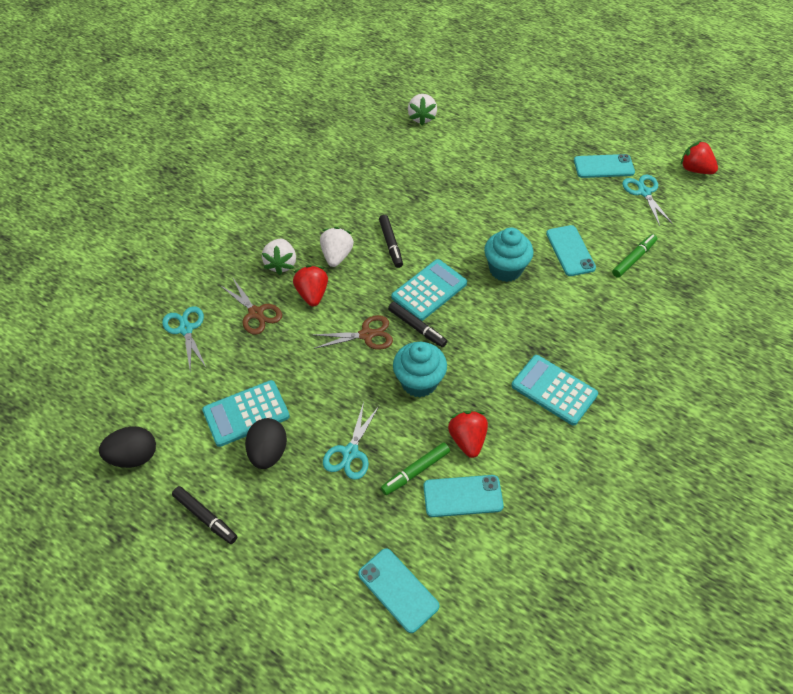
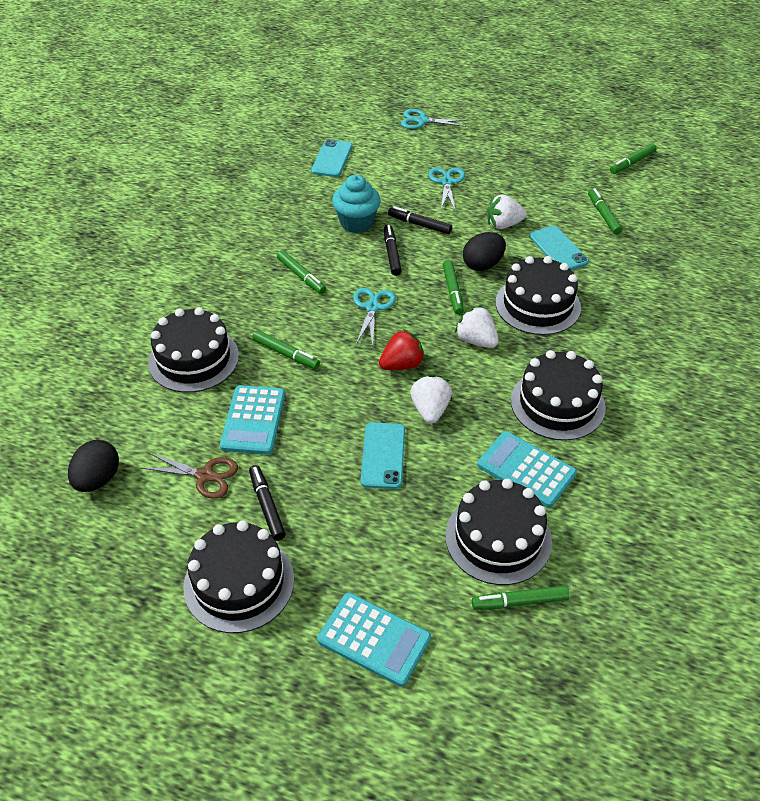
black cake: 0 -> 5
brown scissors: 2 -> 1
green marker: 2 -> 6
red strawberry: 3 -> 1
turquoise cupcake: 2 -> 1
turquoise phone: 4 -> 3

